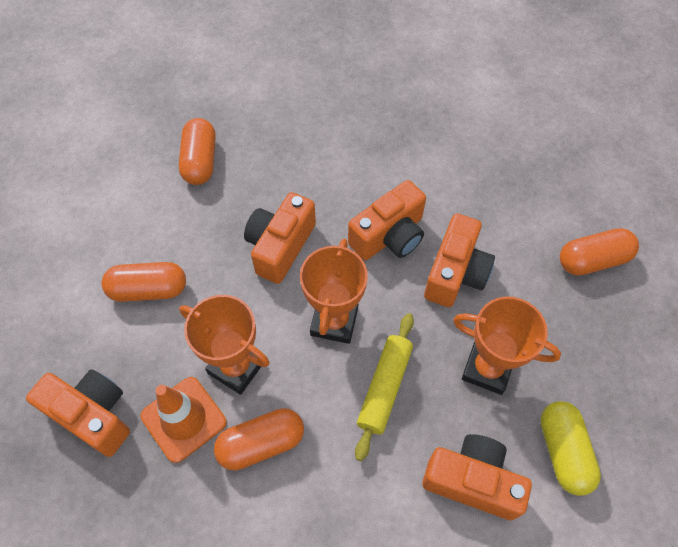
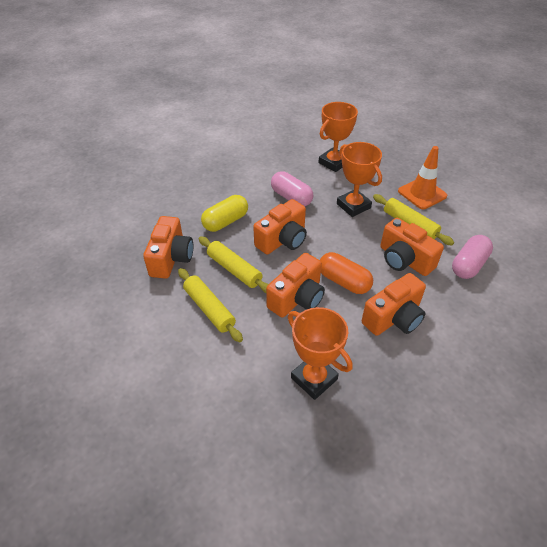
orange capsule: 4 -> 1
pink capsule: 0 -> 2
yellow rolling pin: 1 -> 3

